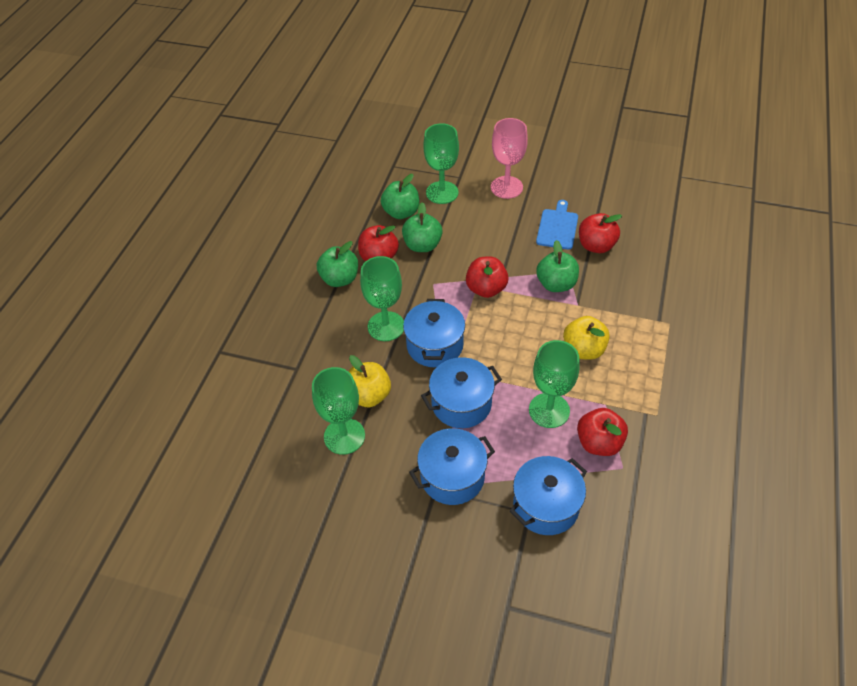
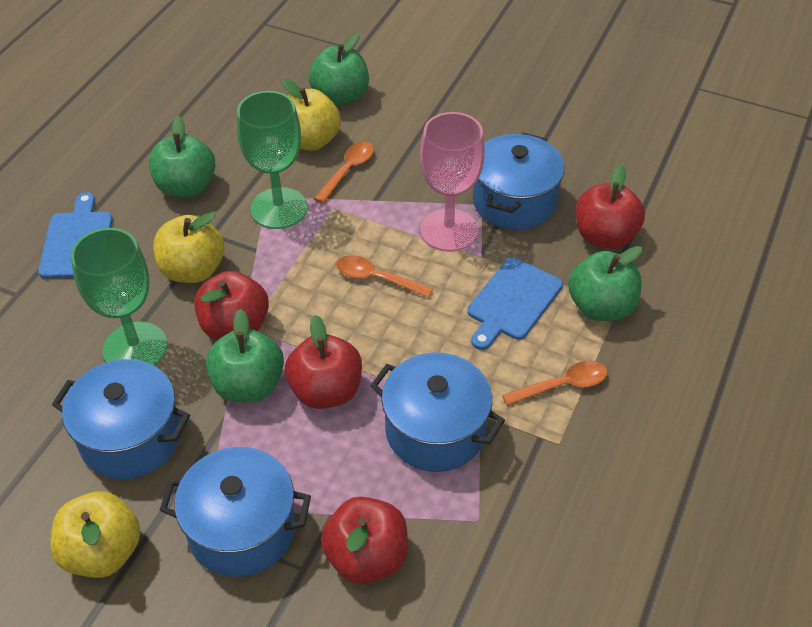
blue cutting board: 1 -> 2
green goblet: 4 -> 2
orange spoon: 0 -> 3
yellow apple: 2 -> 3

